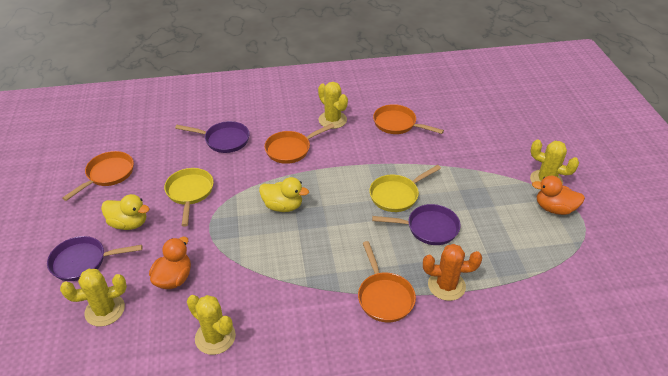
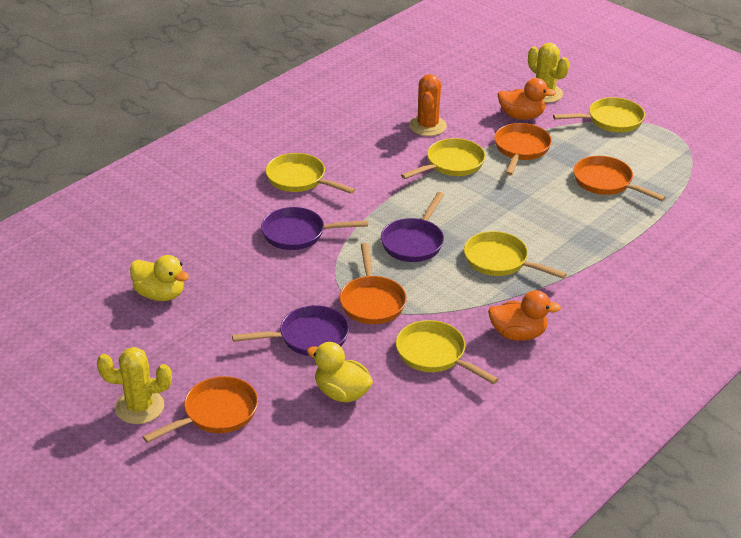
yellow cactus: 4 -> 2
yellow pan: 2 -> 5

